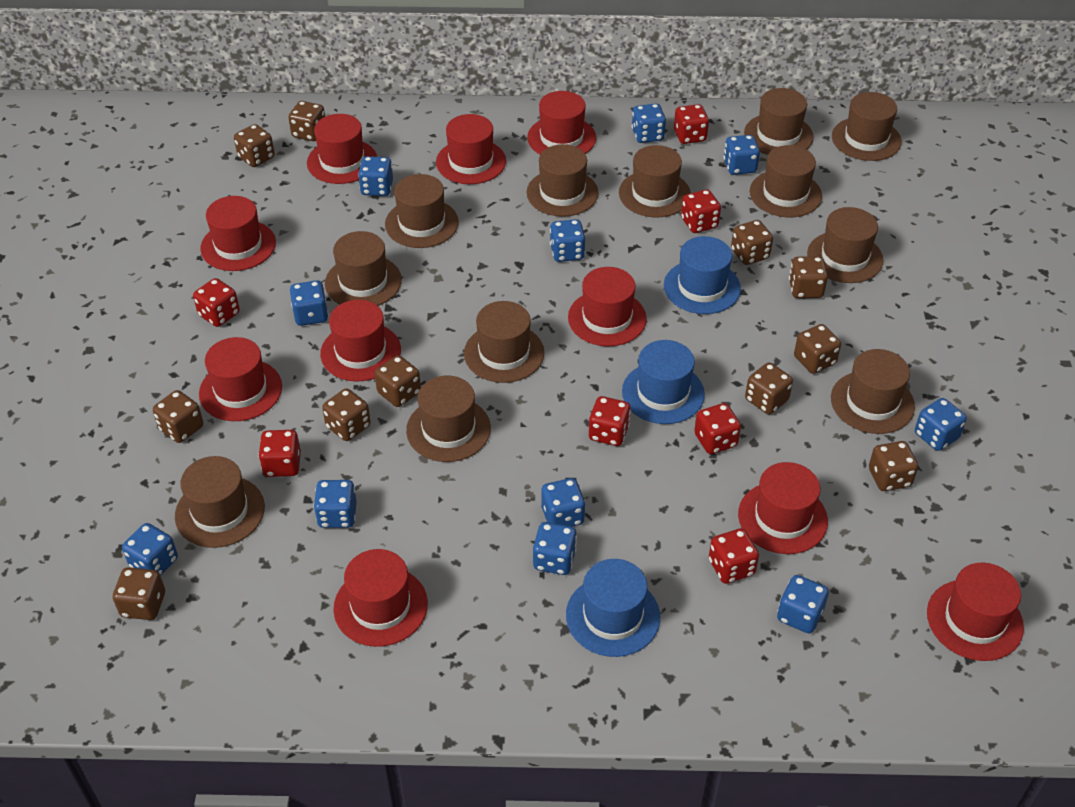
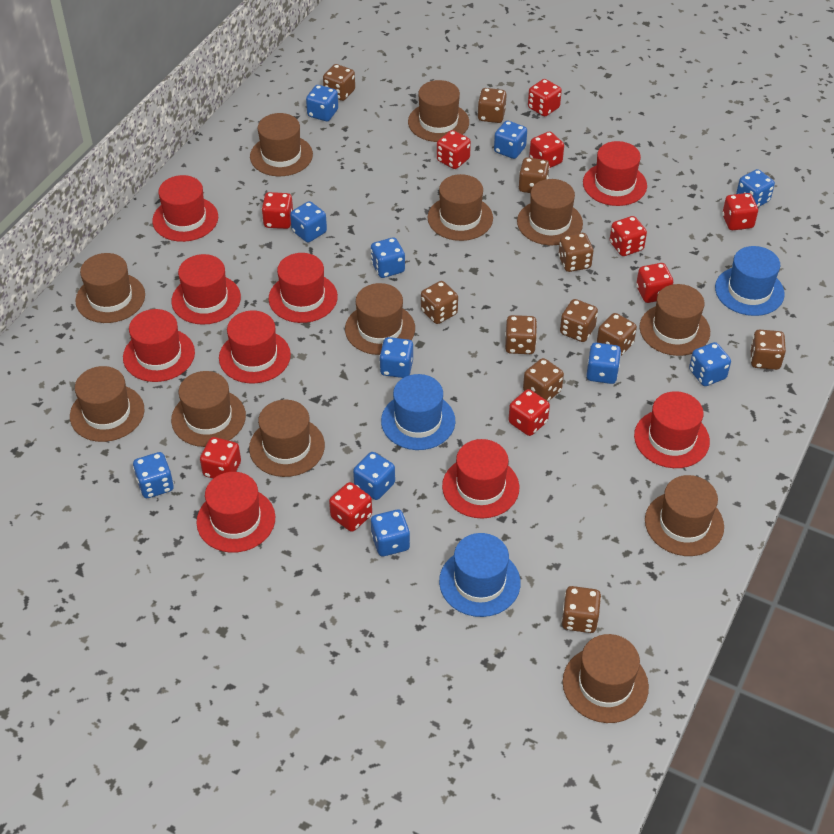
red dice: 7 -> 10
red hat: 10 -> 9

